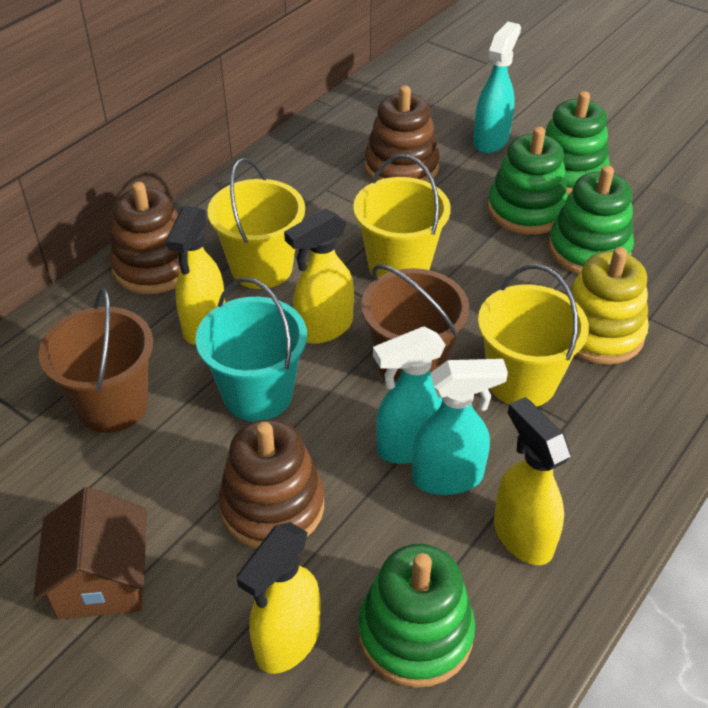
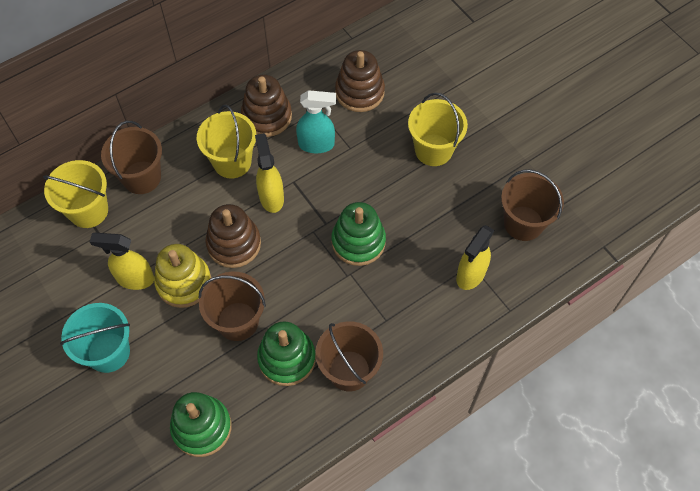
brown bucket: 2 -> 4
brown house: 1 -> 0
green stacking toy: 4 -> 3
turquoise spray bottle: 3 -> 1
yellow spray bottle: 4 -> 3

